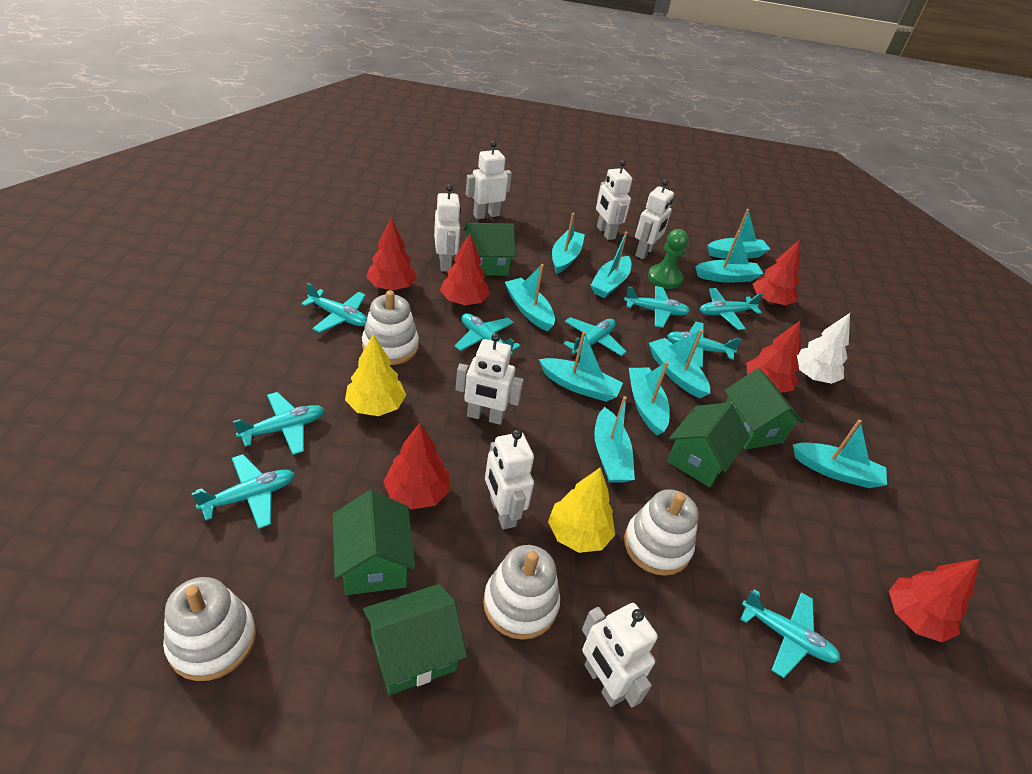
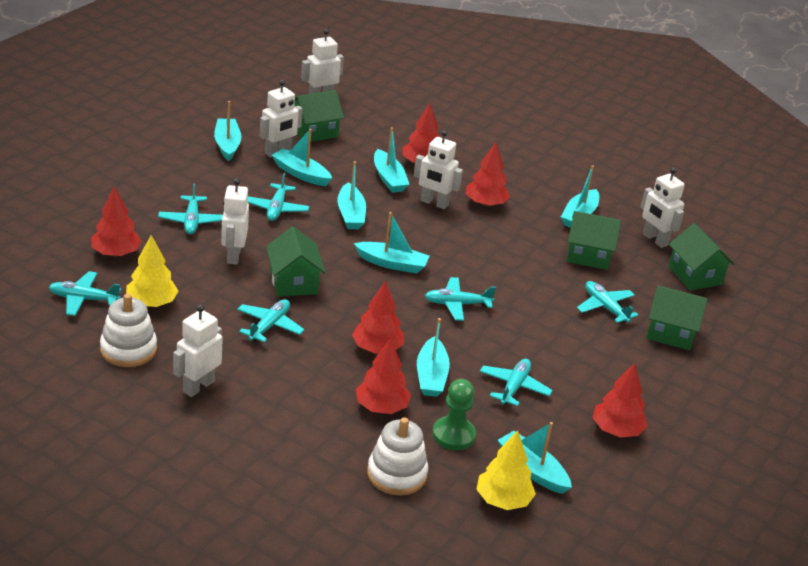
turquoise boat: 10 -> 8
turquoise plane: 9 -> 7
white robot: 7 -> 6
white stacking toy: 4 -> 2
white tree: 1 -> 0

